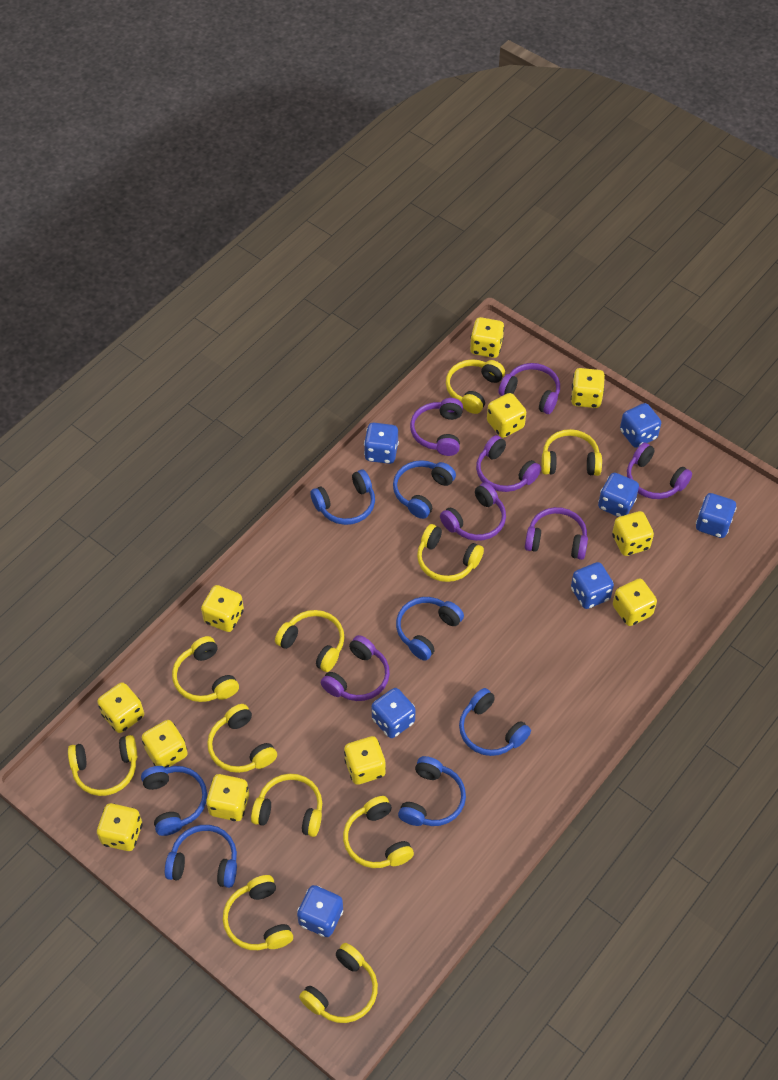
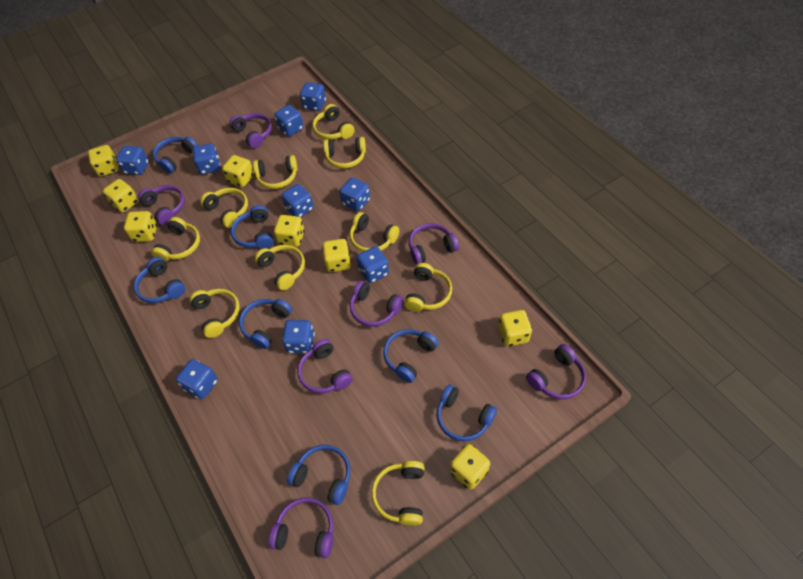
blue dice: 7 -> 9
yellow dice: 11 -> 8
yellow headphones: 11 -> 10

